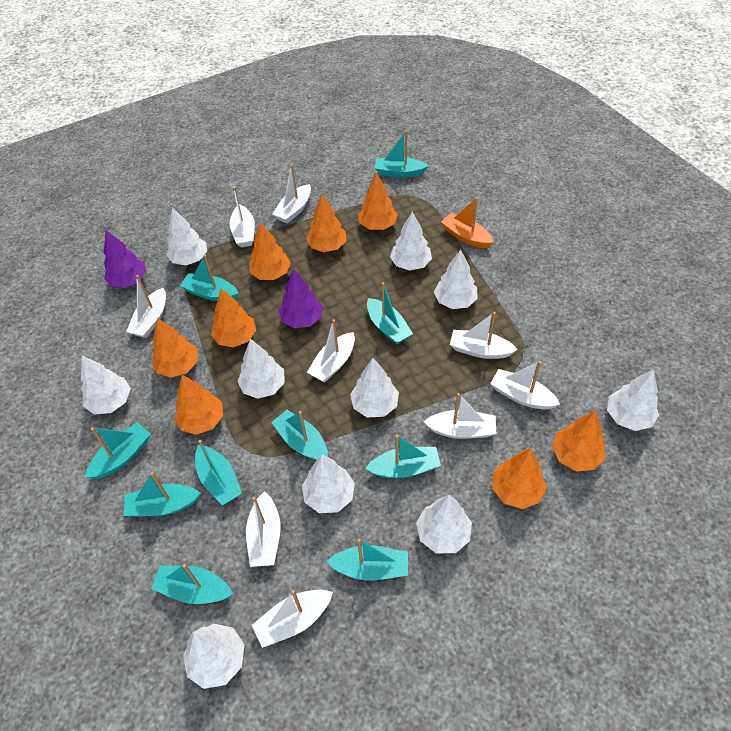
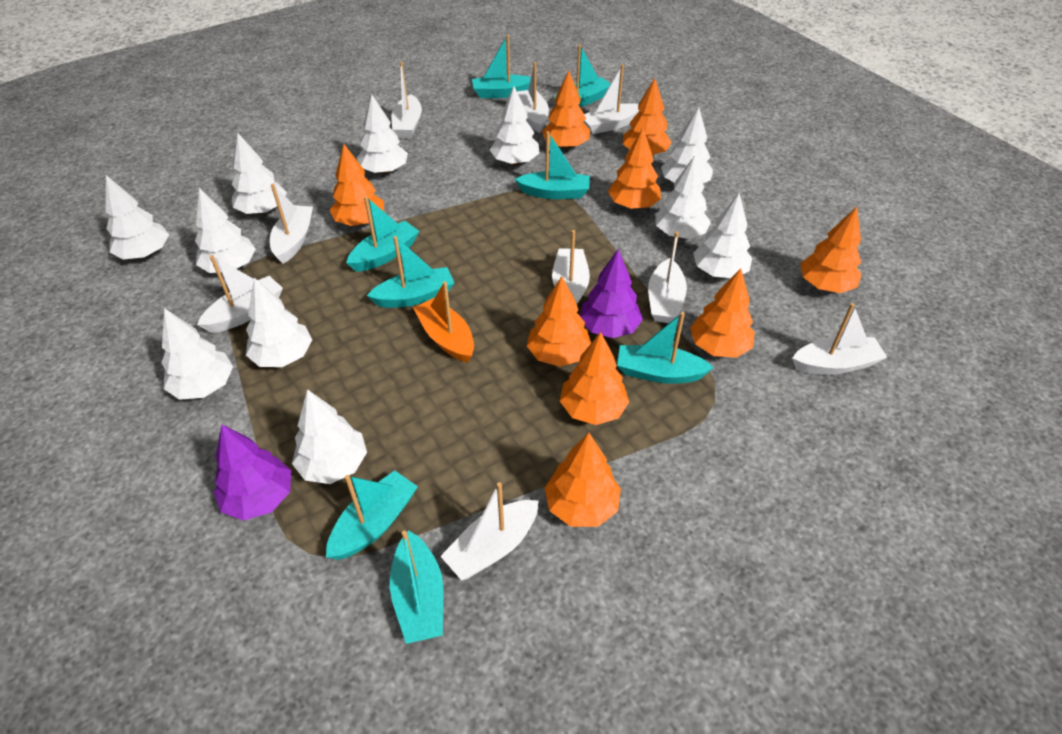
orange tree: 8 -> 9
turquoise boat: 10 -> 8
white tree: 10 -> 11

